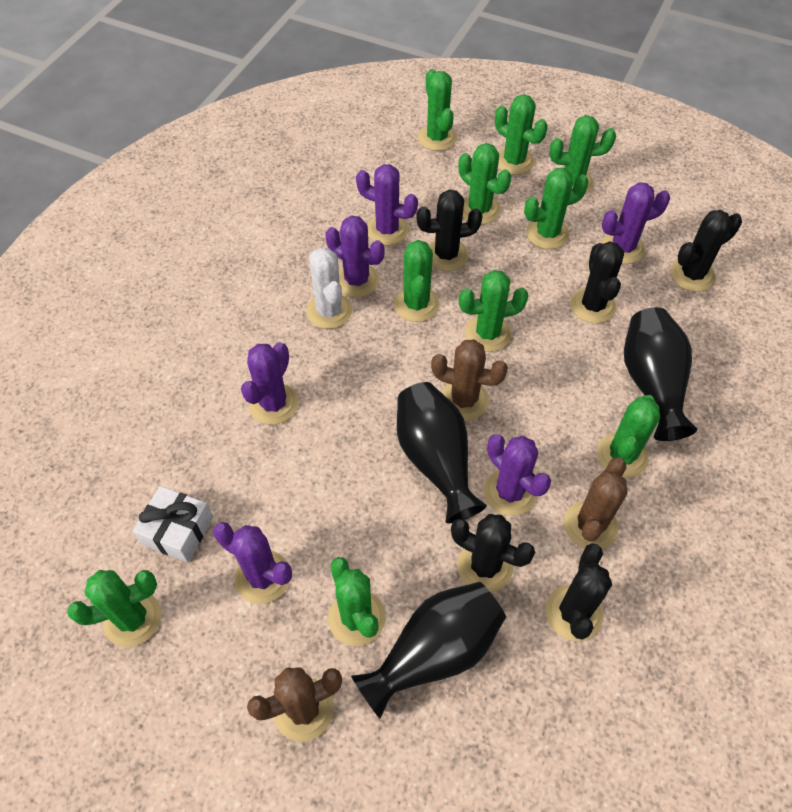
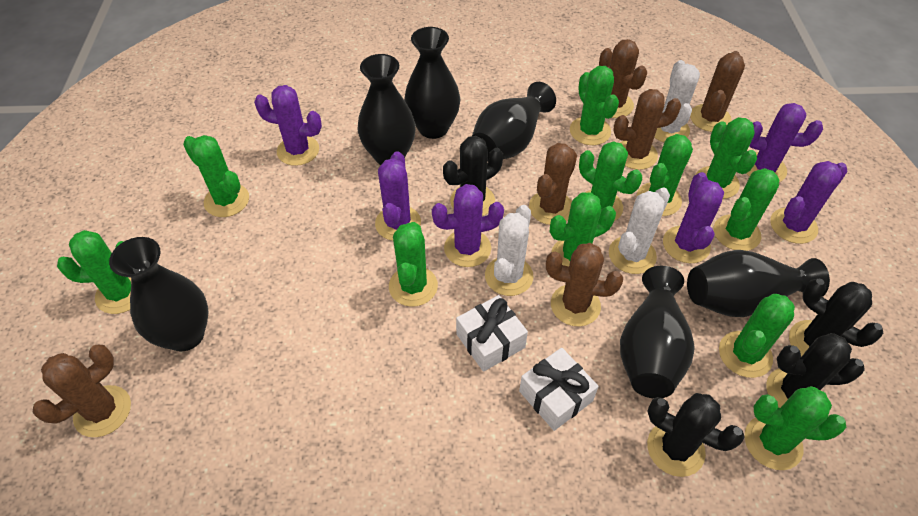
black cactus: 5 -> 4
black vase: 3 -> 6
brown cactus: 3 -> 6
green cactus: 10 -> 11
white cactus: 1 -> 3
white gift: 1 -> 2

